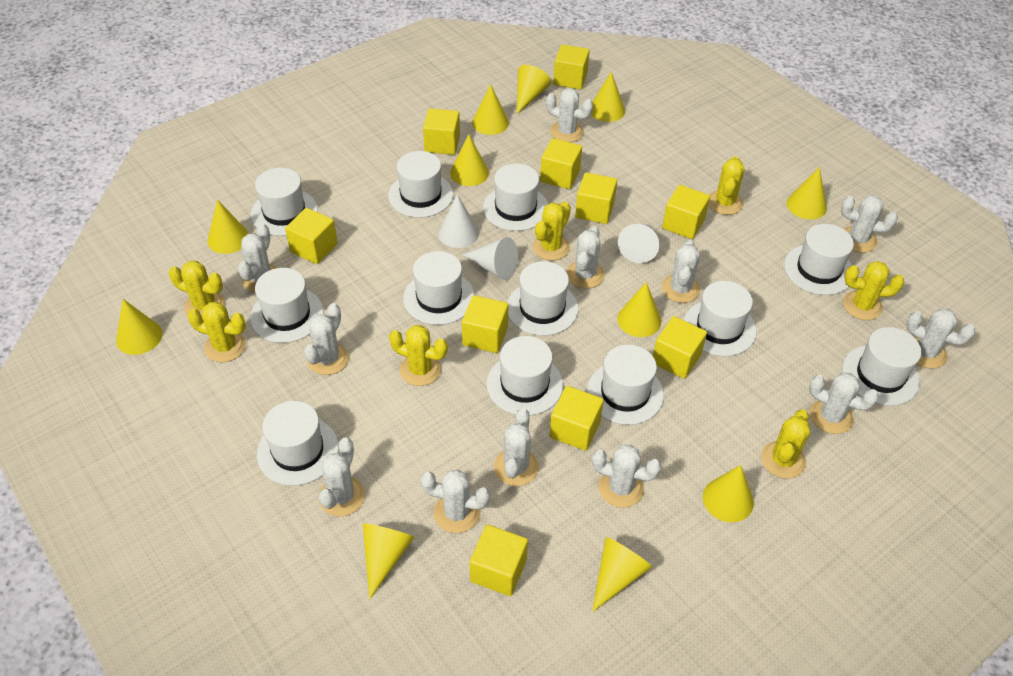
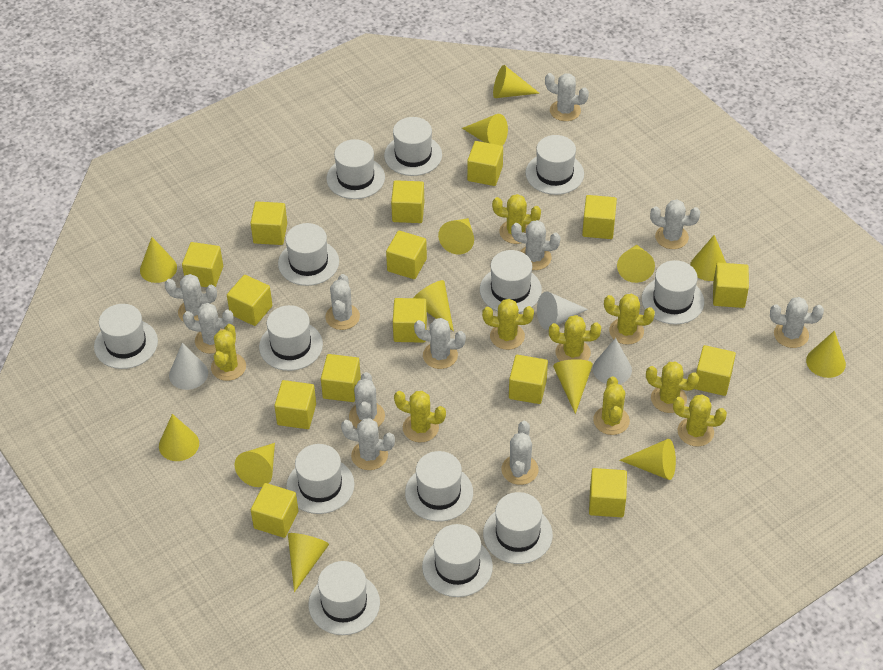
white cactus: 12 -> 11
white hat: 12 -> 13
yellow cactus: 7 -> 9
yellow cone: 11 -> 13
yellow cube: 10 -> 15

